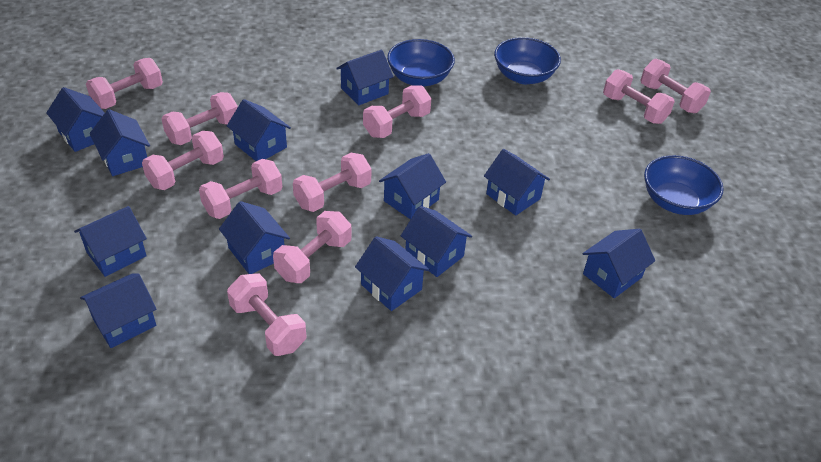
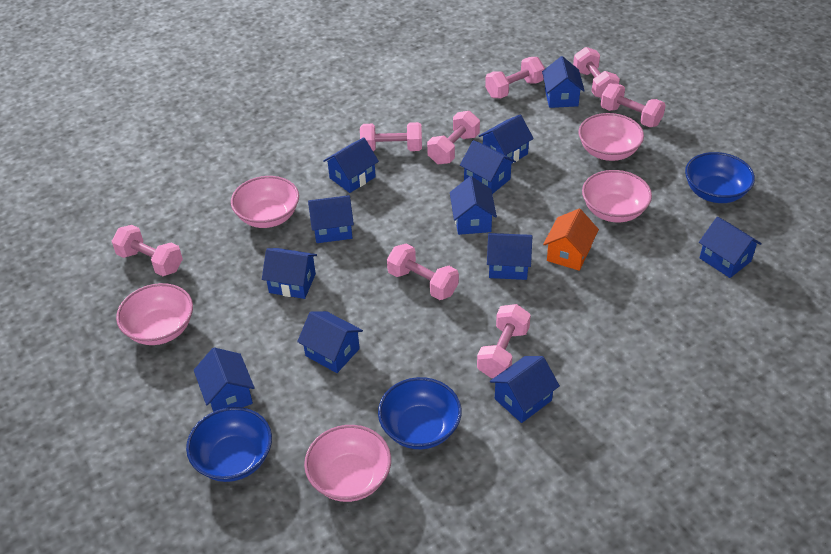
orange house: 0 -> 1
pink bowl: 0 -> 5
pink dumbbell: 10 -> 8

